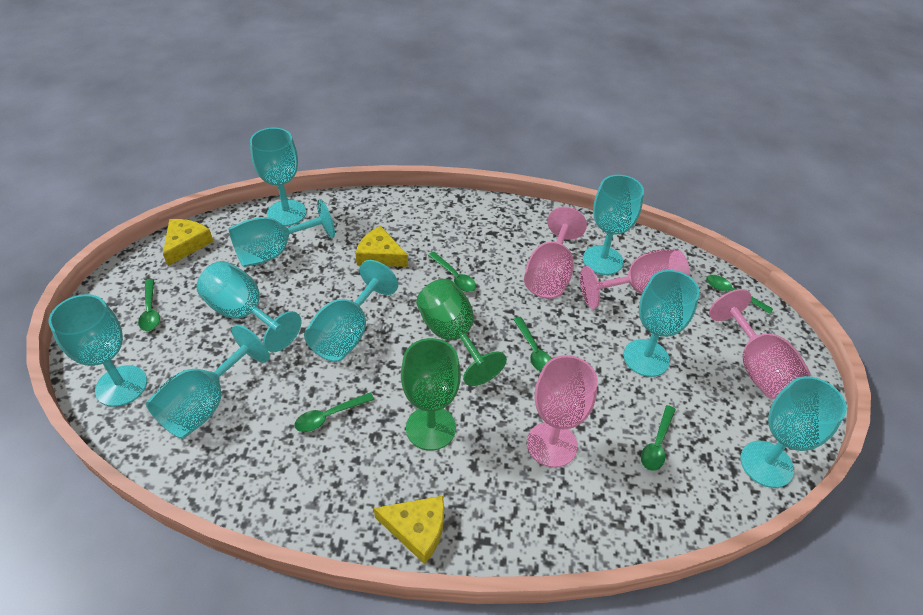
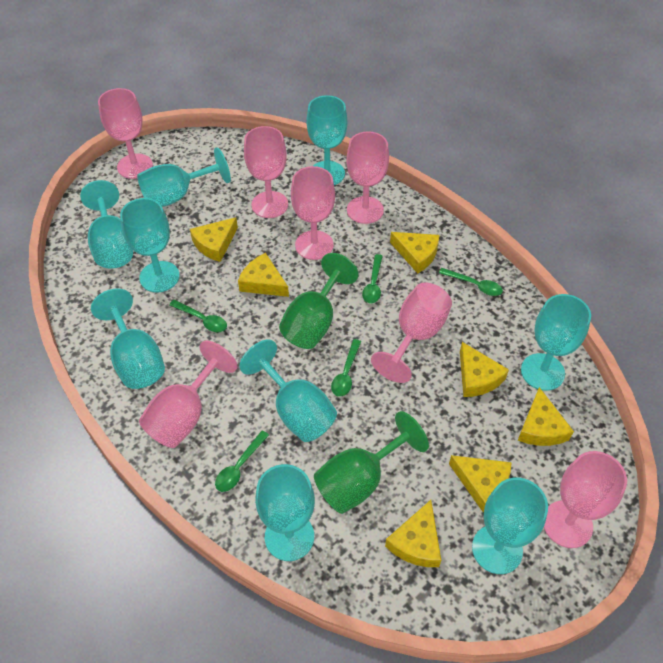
green spoon: 6 -> 5
pink goblet: 4 -> 7
yellow cheese: 3 -> 7

